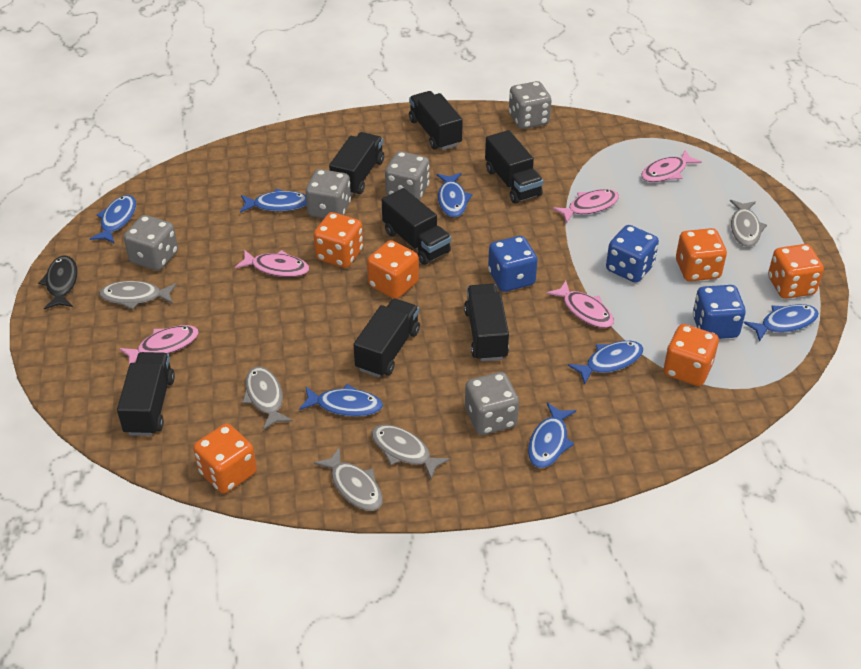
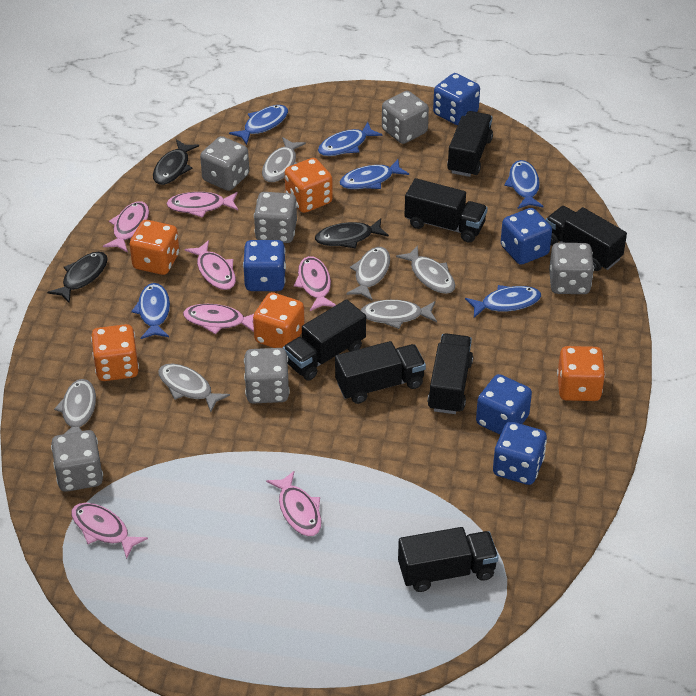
black fish: 1 -> 3
blue dice: 3 -> 5
blue fish: 7 -> 6
grey dice: 5 -> 6
grey fish: 5 -> 6
orange dice: 6 -> 5
pink fish: 5 -> 7

